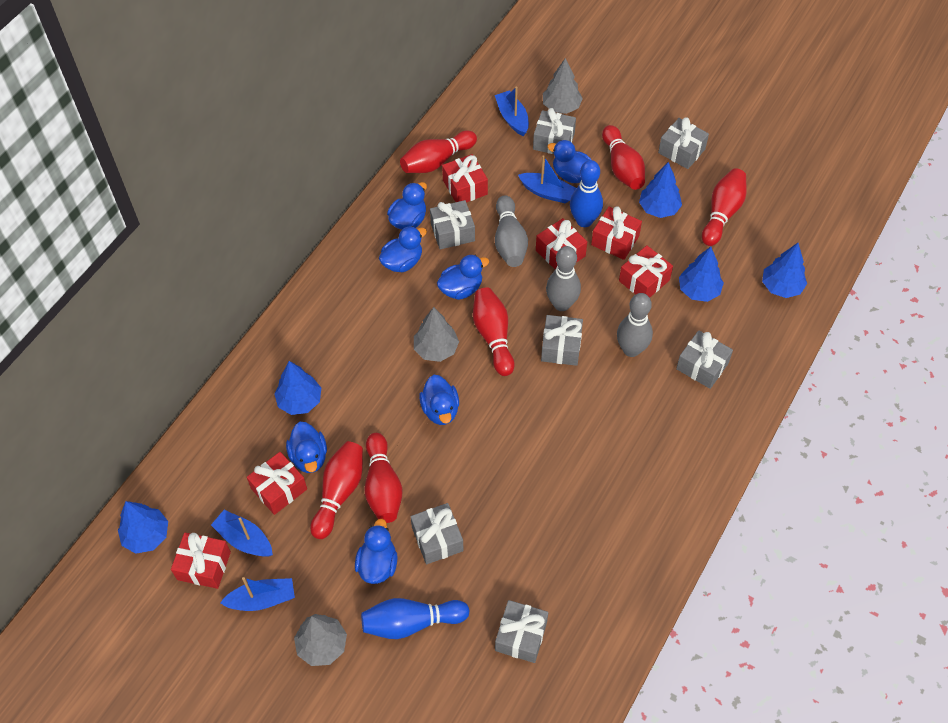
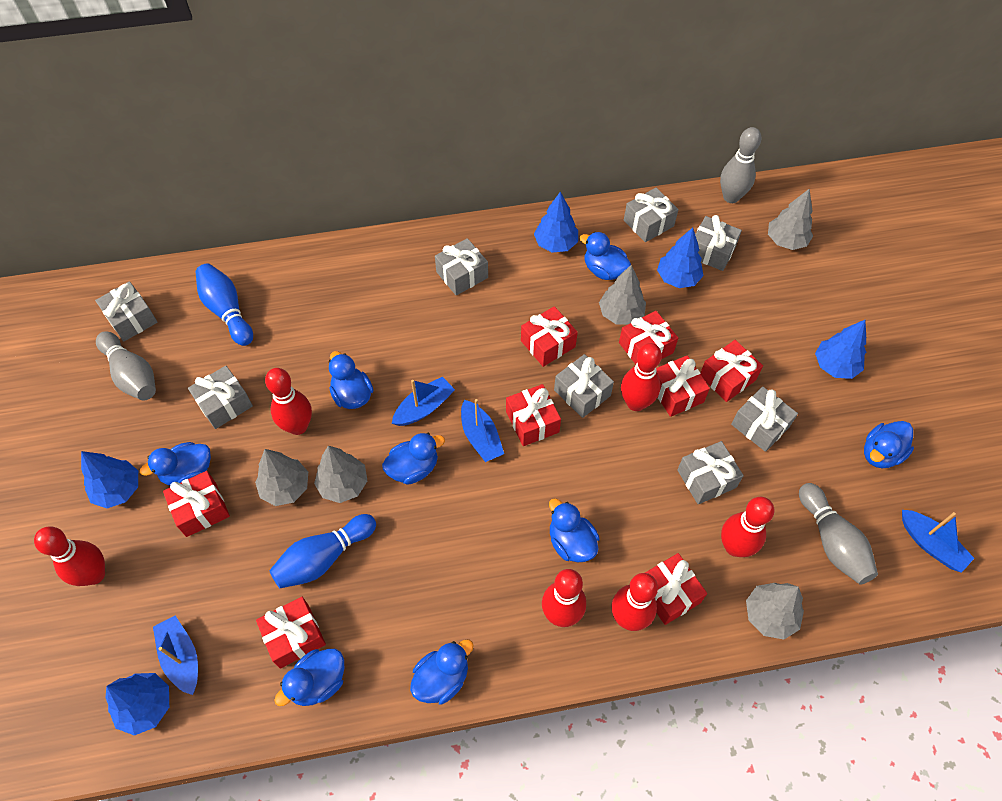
blue duck: 7 -> 8
grey gift: 7 -> 8
grey tree: 3 -> 5
red gift: 6 -> 8

